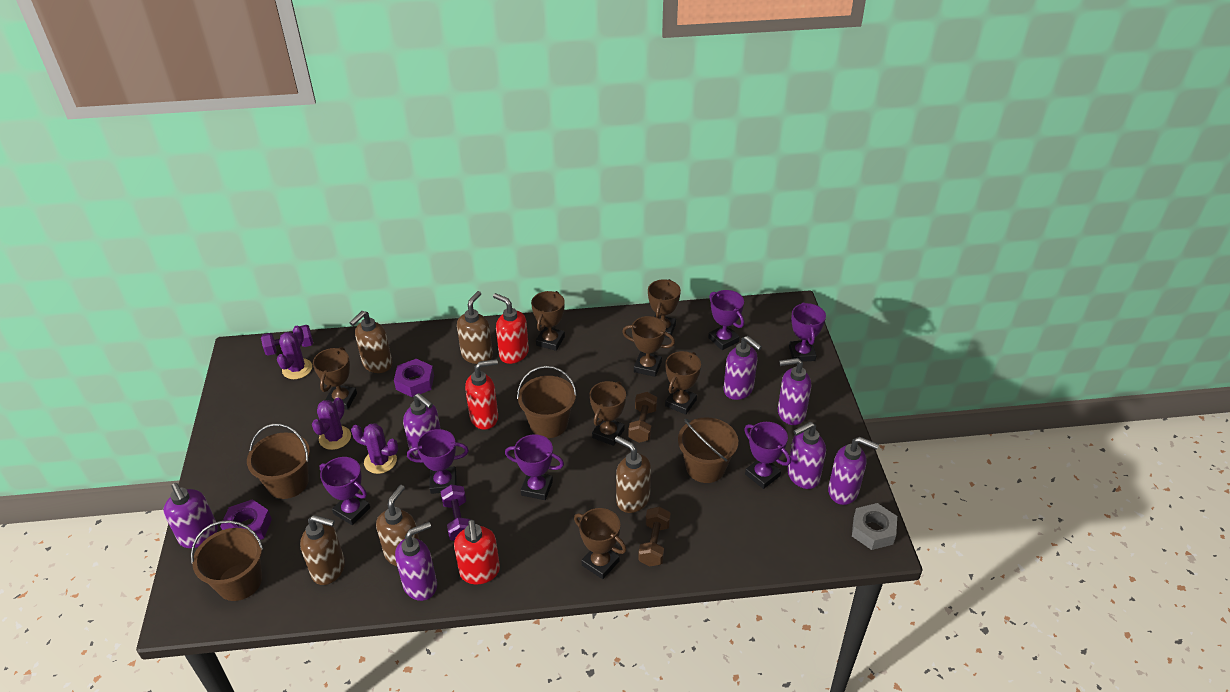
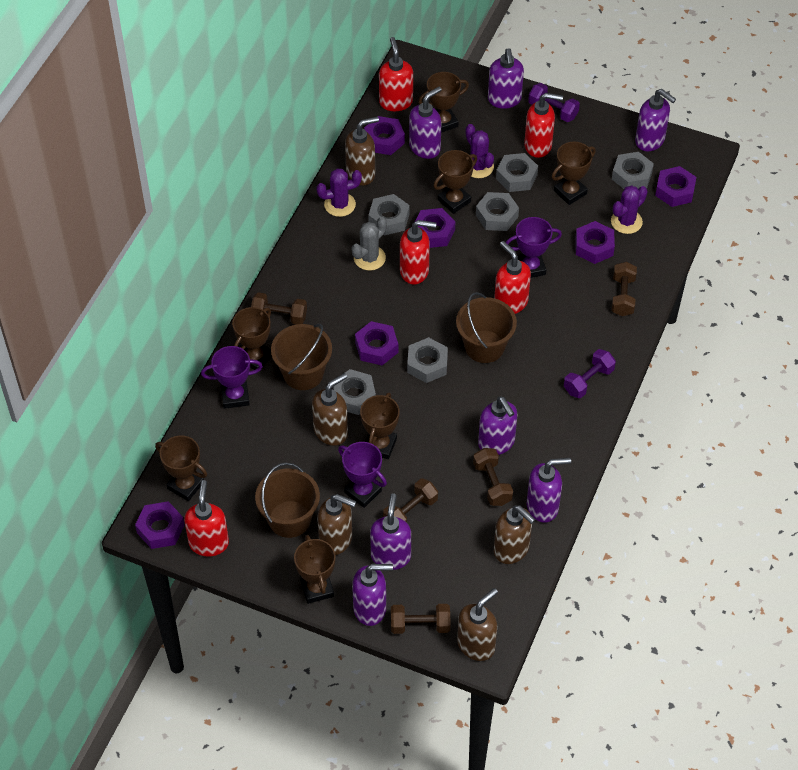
brown bucket: 4 -> 3
brown dumbbell: 2 -> 5
grey cactus: 0 -> 1
grey nut: 1 -> 6
purple nut: 2 -> 6
purple trophy: 6 -> 3
red soap dispenser: 3 -> 5

